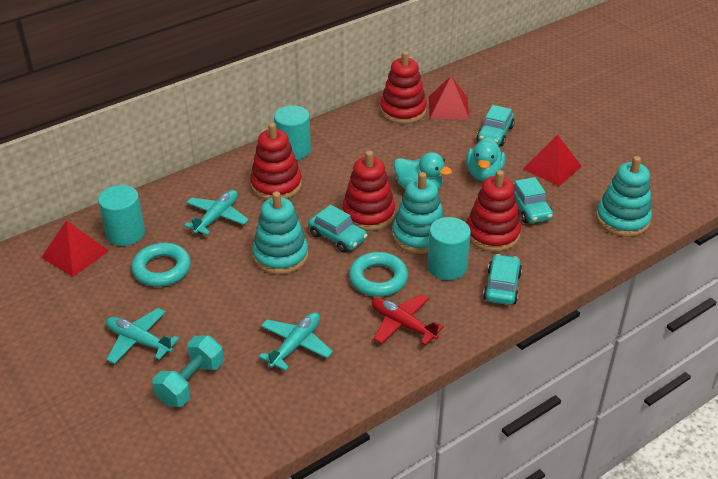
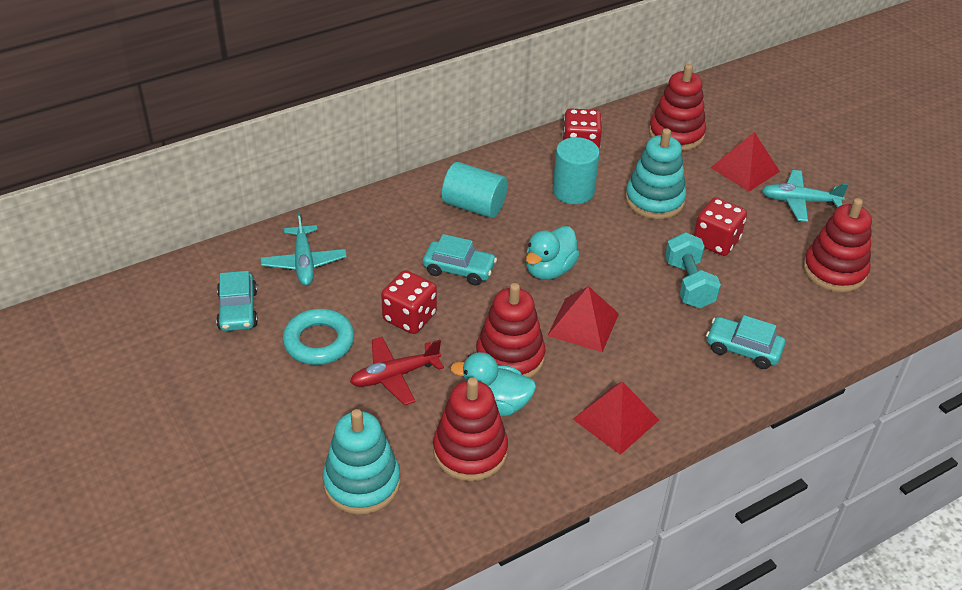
red dice: 0 -> 3
turquoise car: 4 -> 3
turquoise cylinder: 3 -> 2
turquoise plane: 3 -> 2
turquoise ring: 2 -> 1
turquoise stacking toy: 3 -> 2

